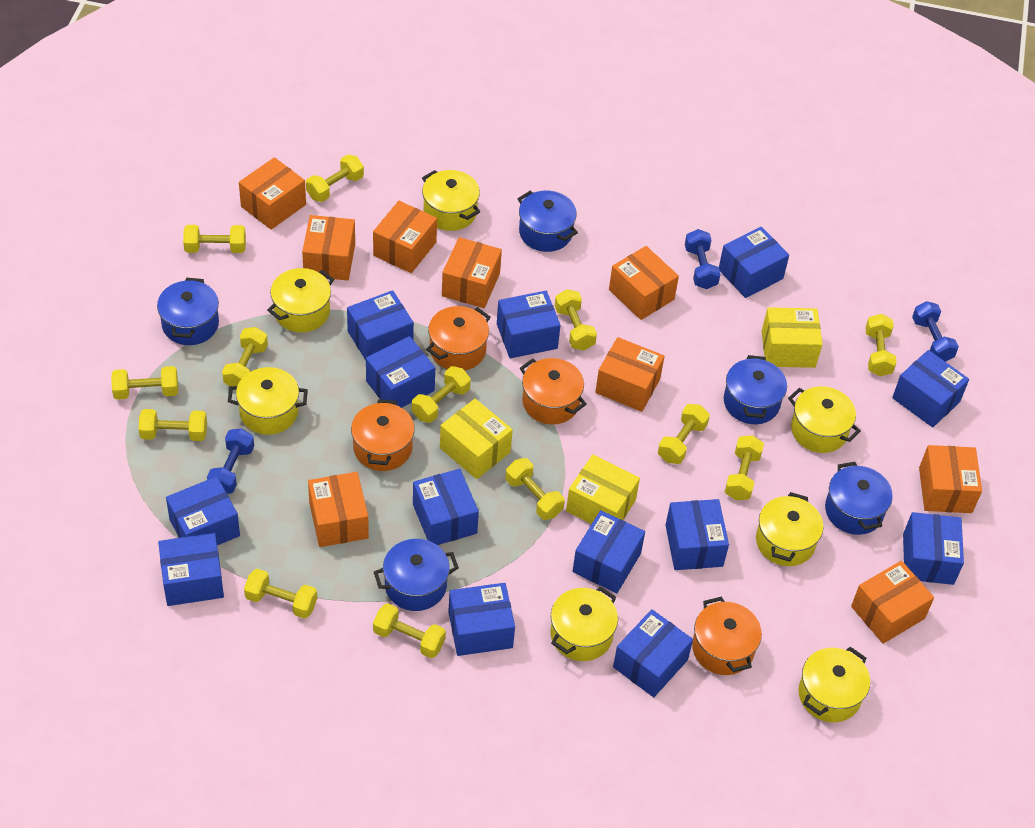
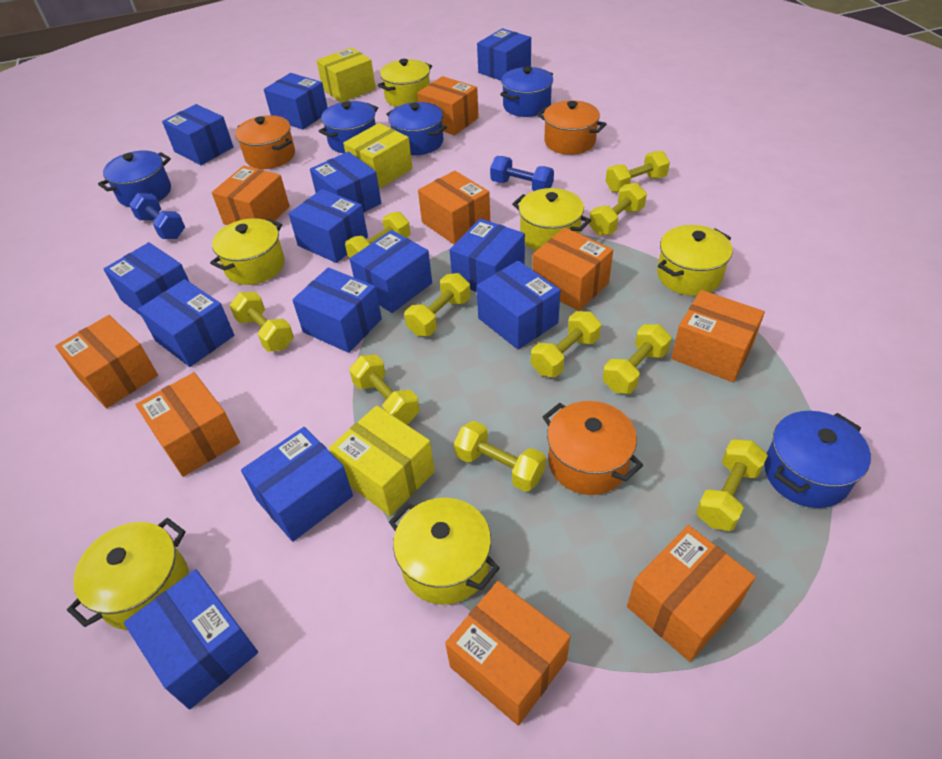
blue dumbbell: 3 -> 2
orange pot: 4 -> 3
yellow dumbbell: 13 -> 10
yellow pot: 7 -> 6

